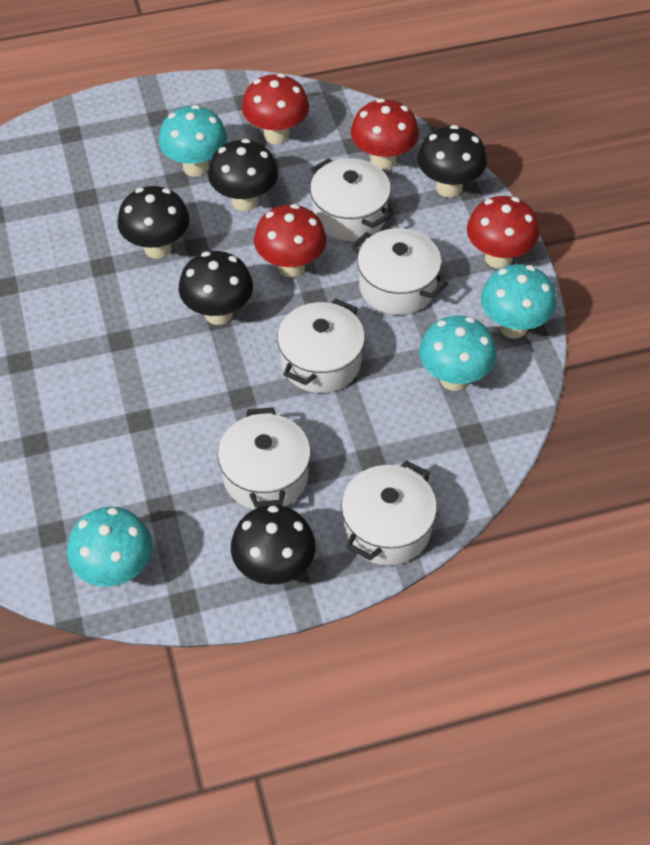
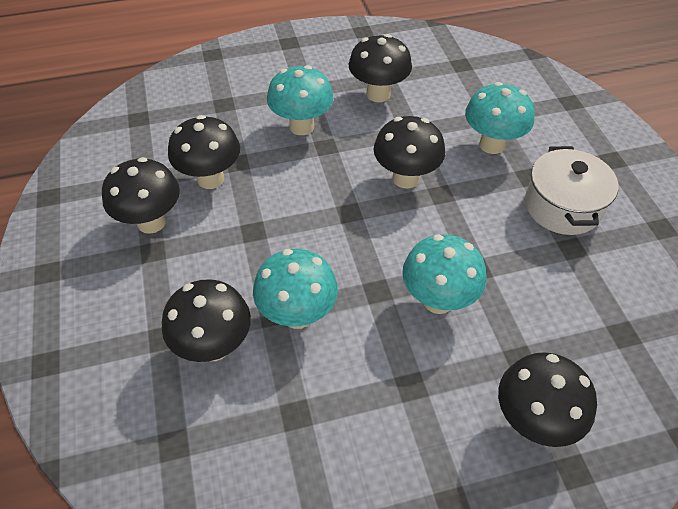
black mushroom: 5 -> 6
red mushroom: 4 -> 0
white pot: 5 -> 1

